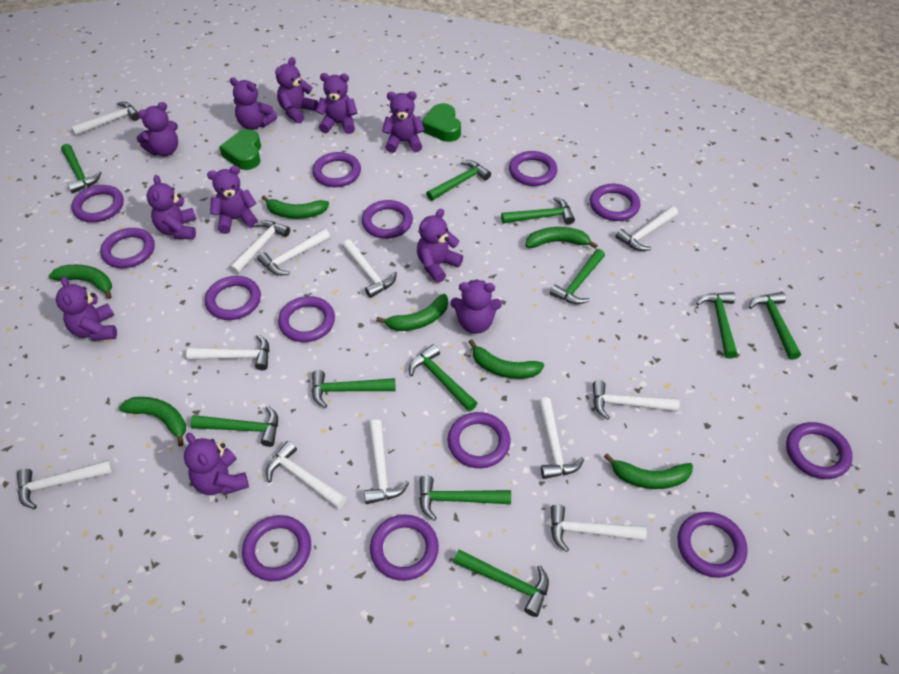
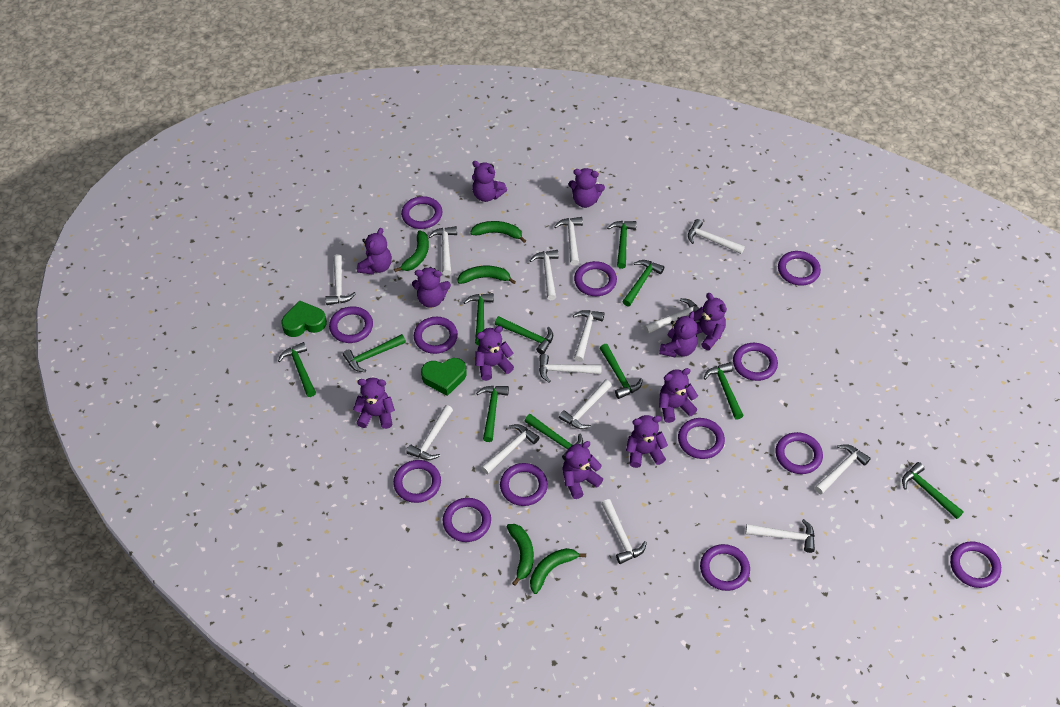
green banana: 7 -> 5
white hammer: 12 -> 14

